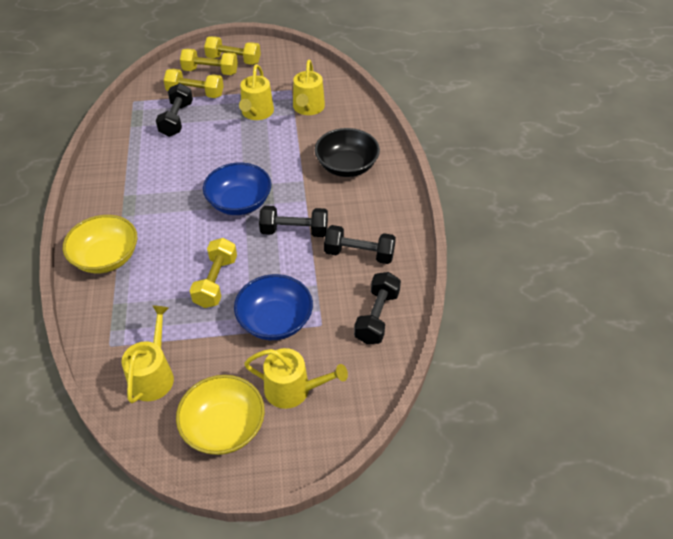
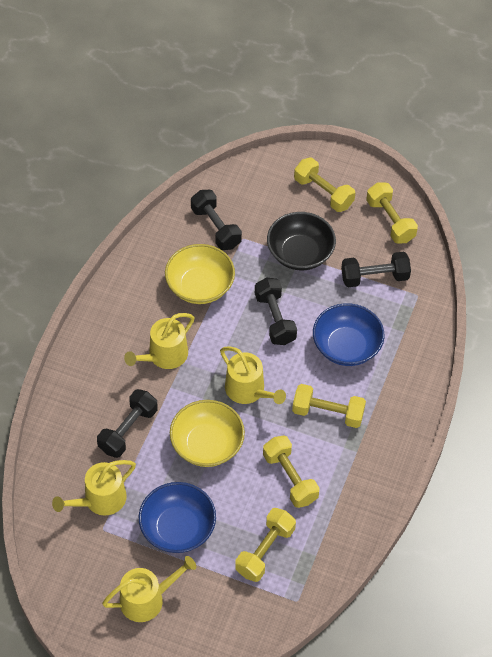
yellow dumbbell: 4 -> 5

